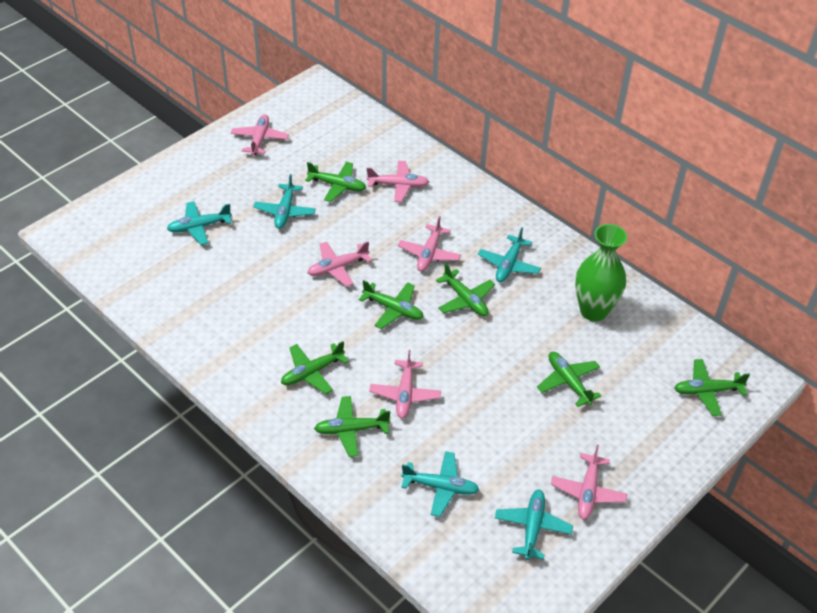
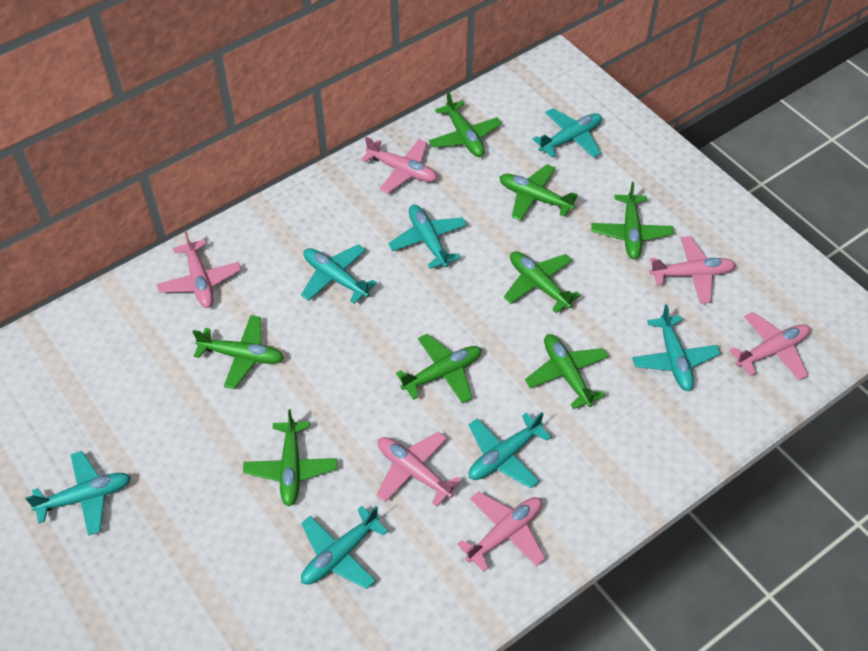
green plane: 7 -> 8
green vase: 1 -> 0
turquoise plane: 5 -> 7

